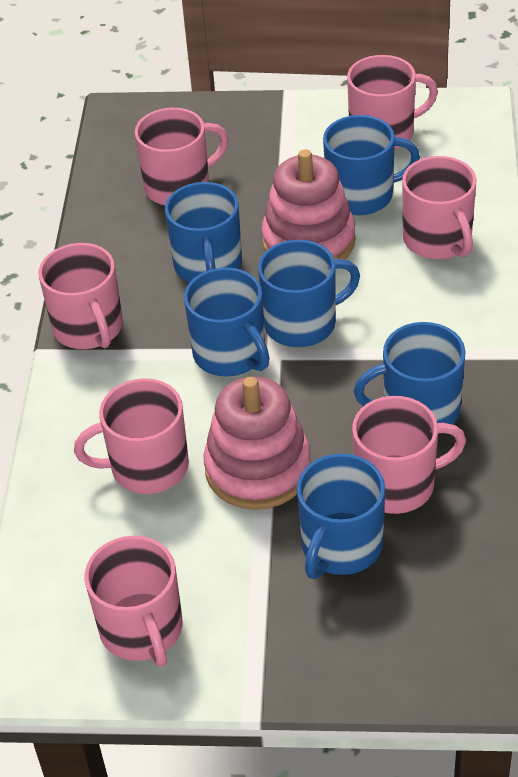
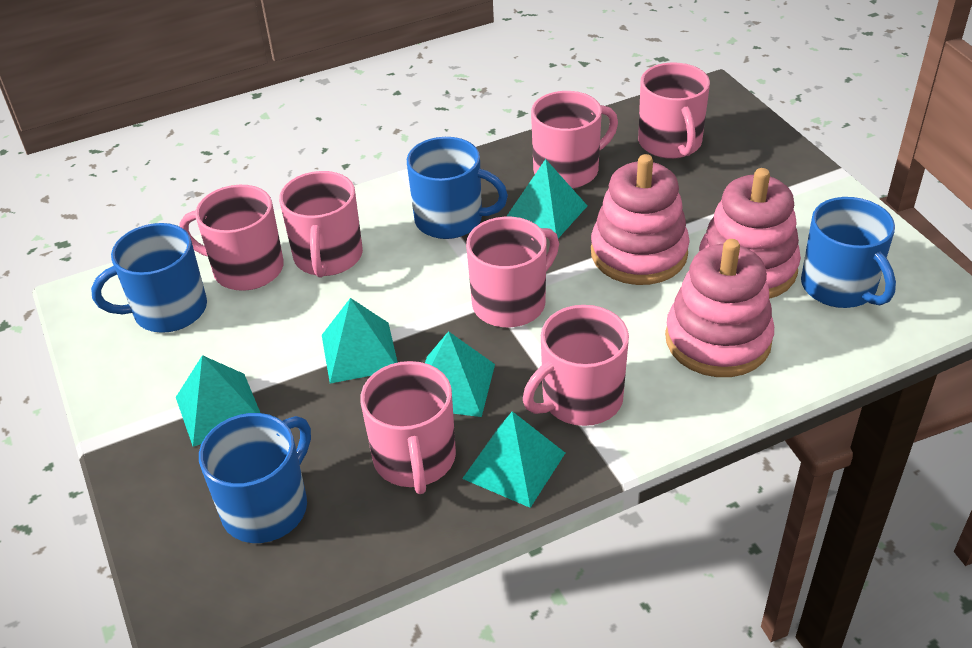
blue mug: 6 -> 4
pink stacking toy: 2 -> 3
turquoise pyramid: 0 -> 5

